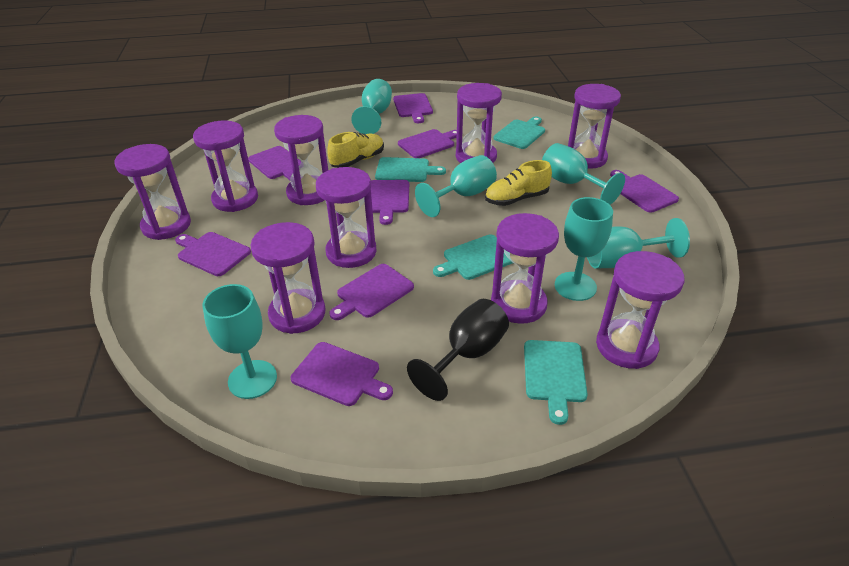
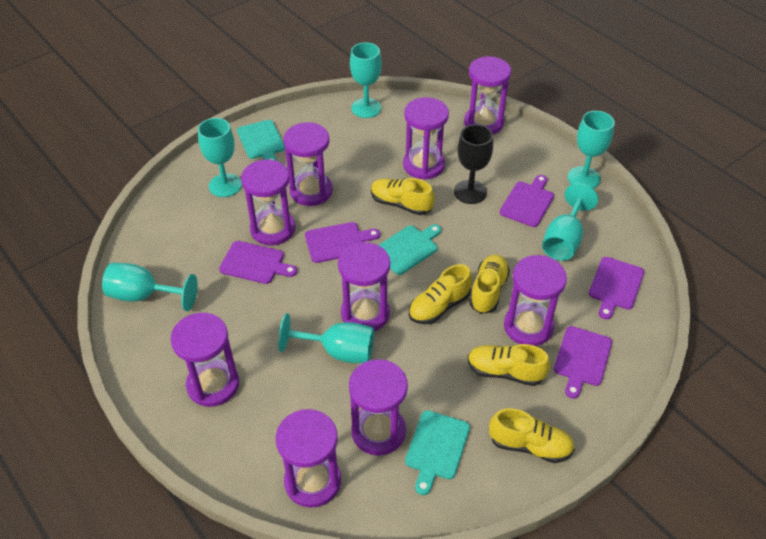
purple cutting board: 8 -> 5
turquoise cutting board: 4 -> 3
yellow shoe: 2 -> 5

